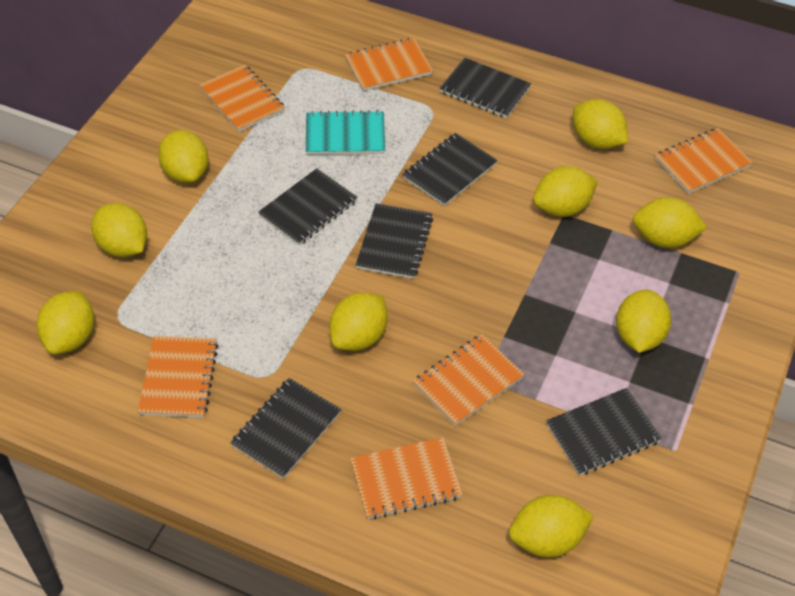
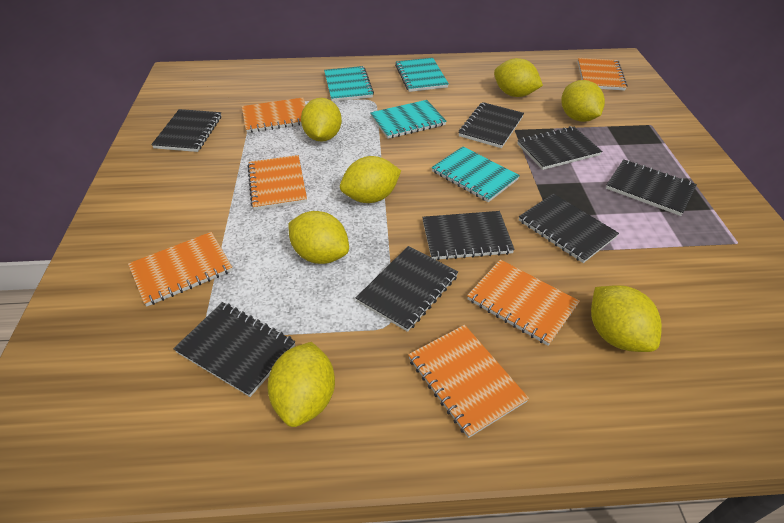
black notebook: 6 -> 8
turquoise notebook: 1 -> 4
yellow lemon: 9 -> 7

